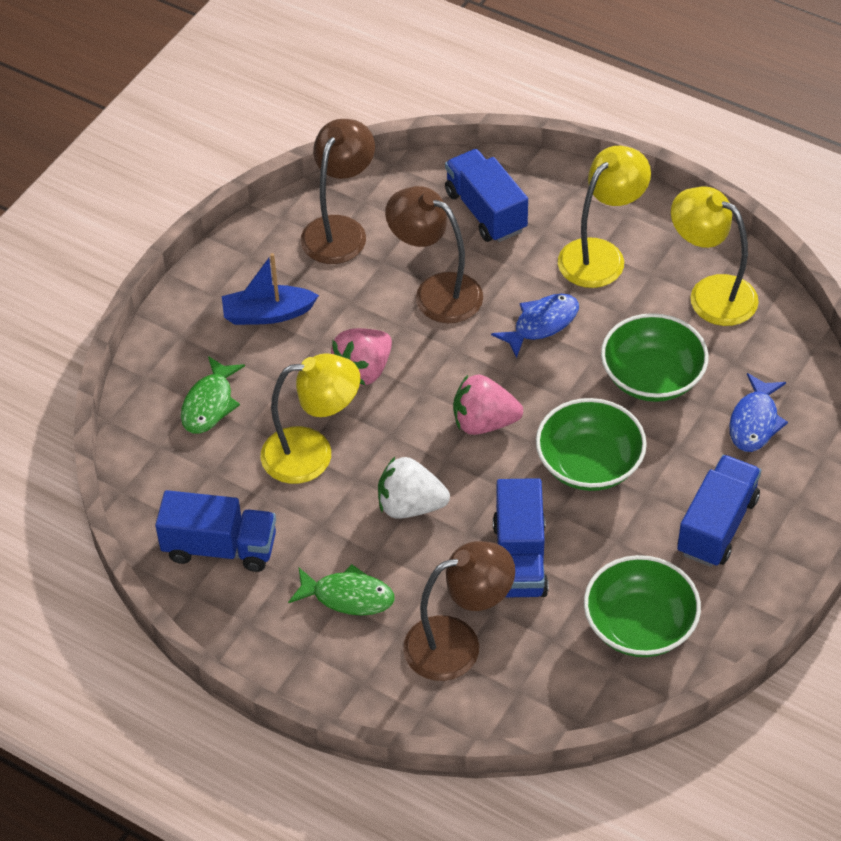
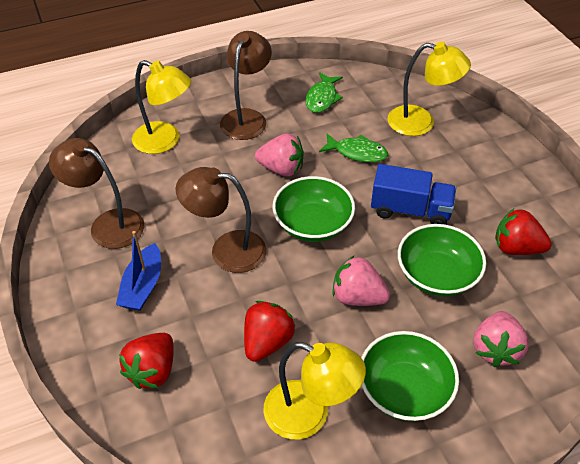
blue fish: 2 -> 0
blue truck: 4 -> 1
pink strawberry: 2 -> 3
red strawberry: 0 -> 3
white strawberry: 1 -> 0

